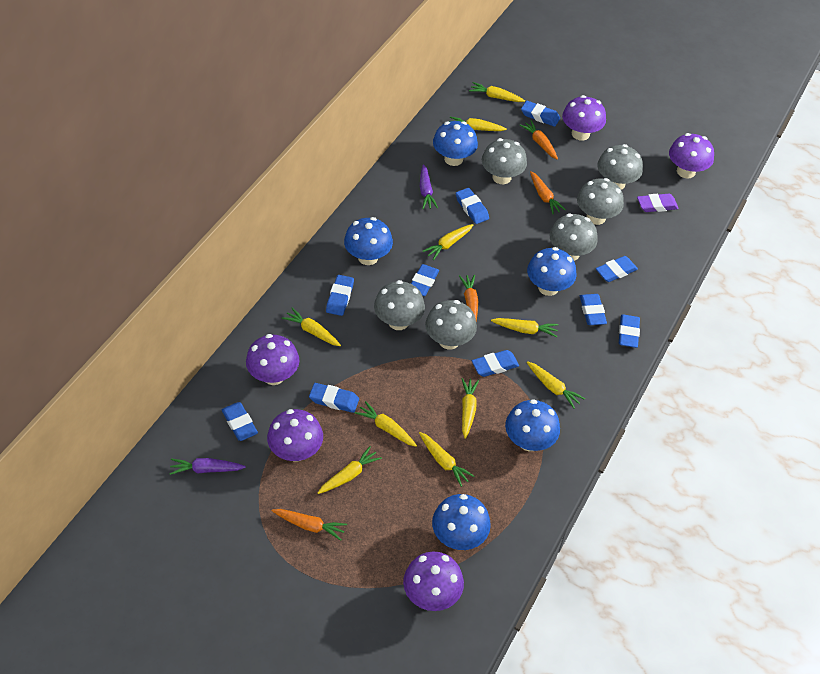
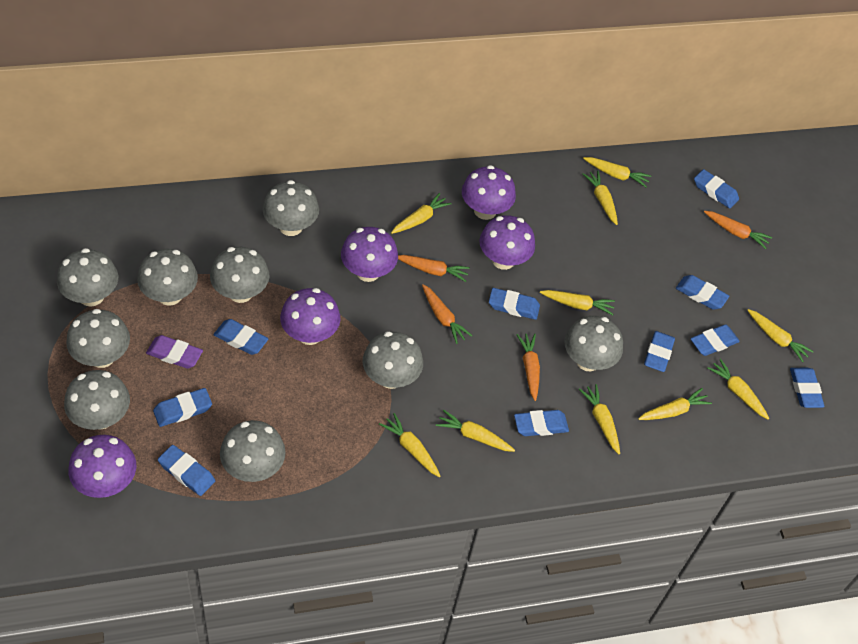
blue mushroom: 5 -> 0
grey mushroom: 6 -> 9
purple carrot: 2 -> 0

